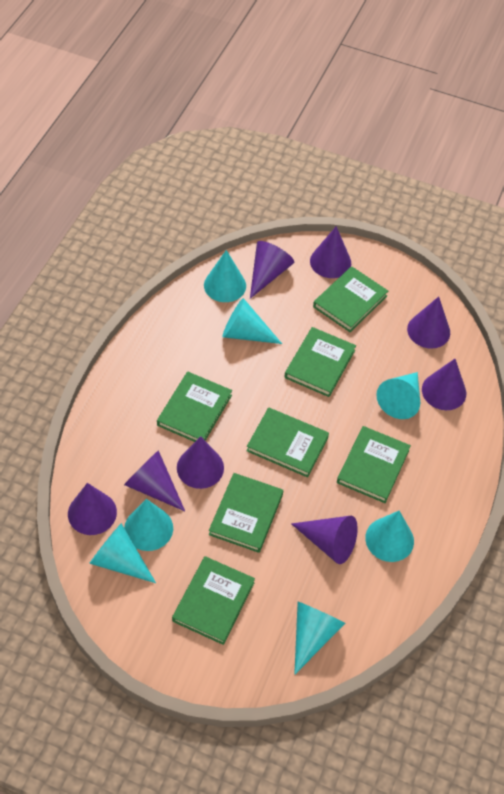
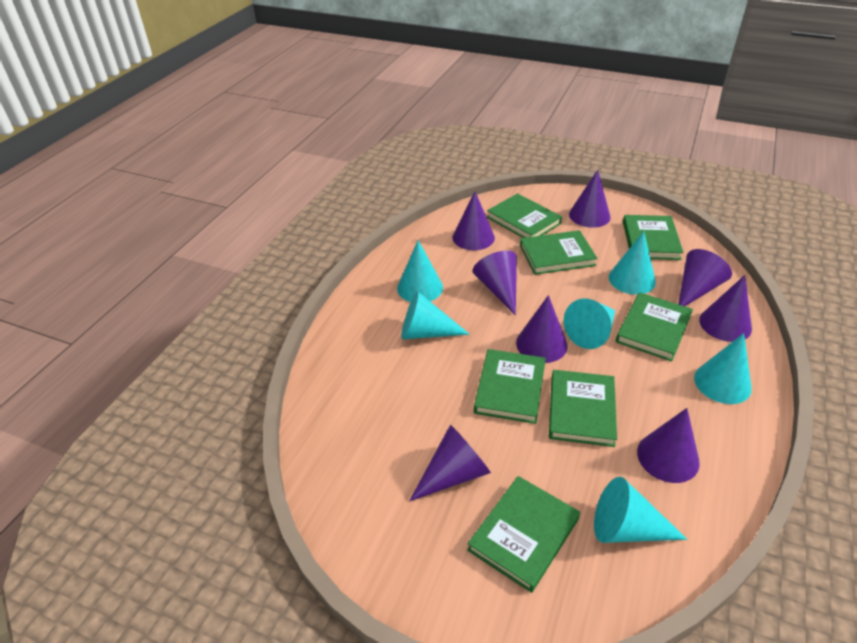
turquoise cone: 7 -> 6

